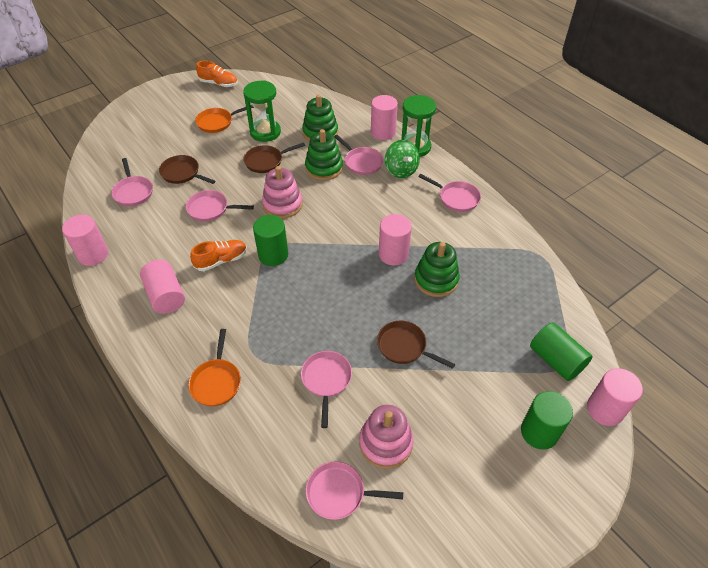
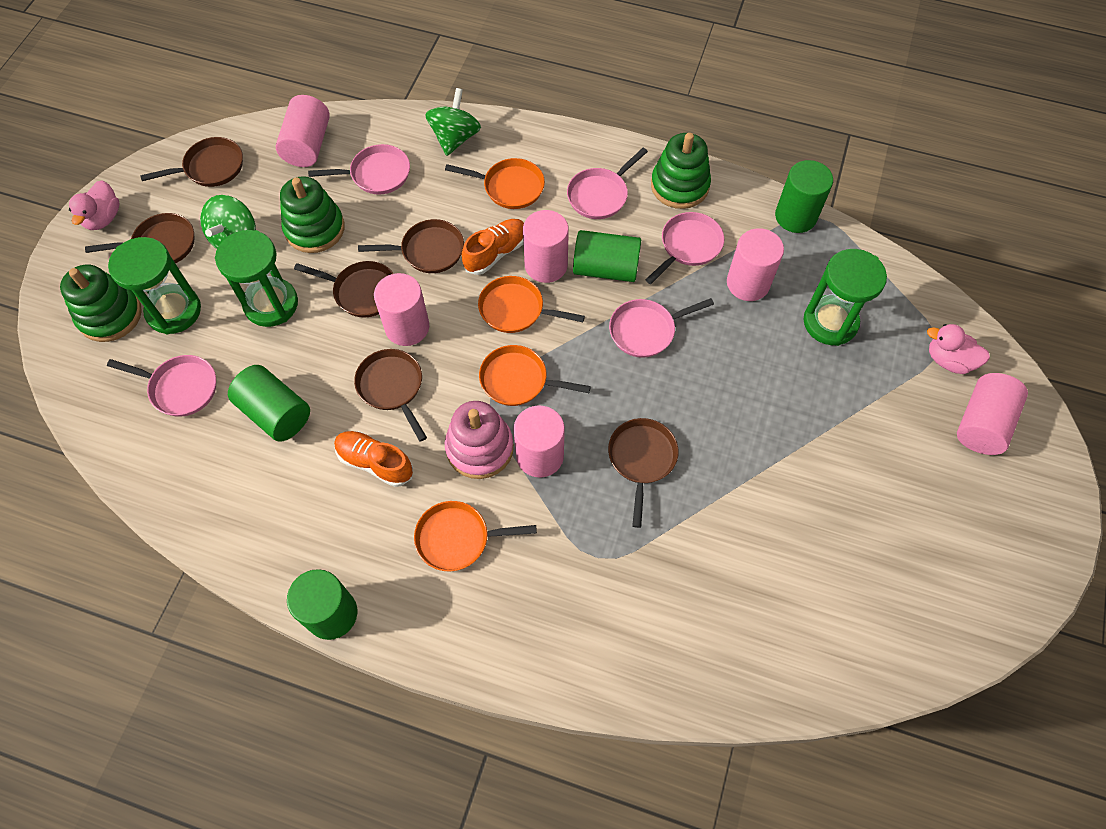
brown pan: 3 -> 6
green cylinder: 3 -> 4
green hourglass: 2 -> 3
green spinning top: 1 -> 2
orange pan: 2 -> 4
pink cylinder: 5 -> 6
pink duck: 0 -> 2
pink pan: 6 -> 5
pink stacking toy: 2 -> 1

